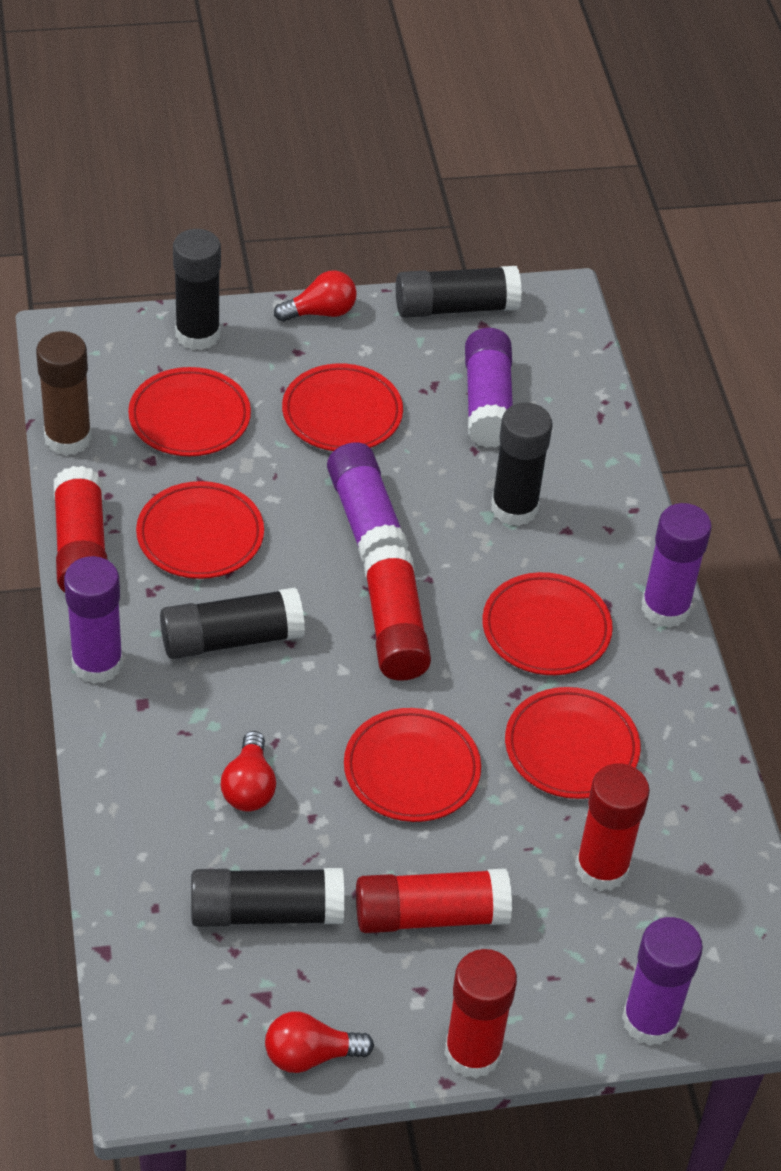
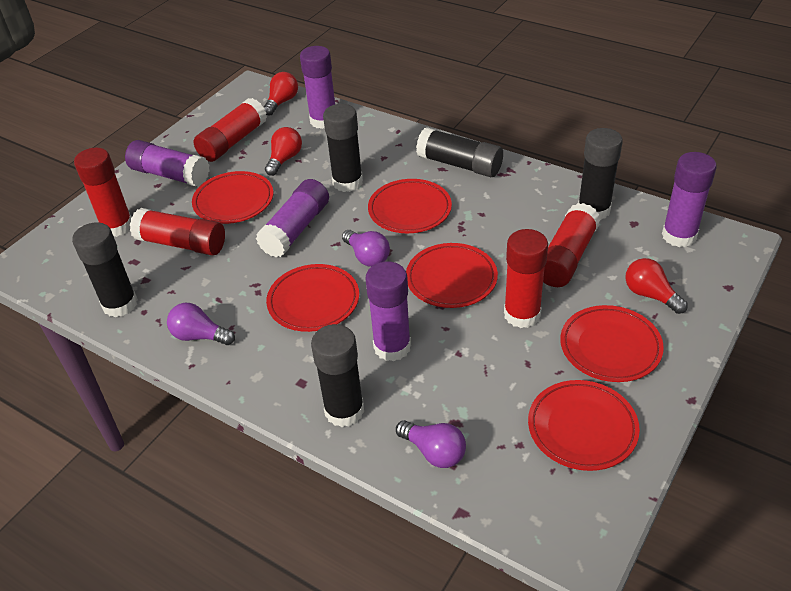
brown glue stick: 1 -> 0
purple light bulb: 0 -> 3

